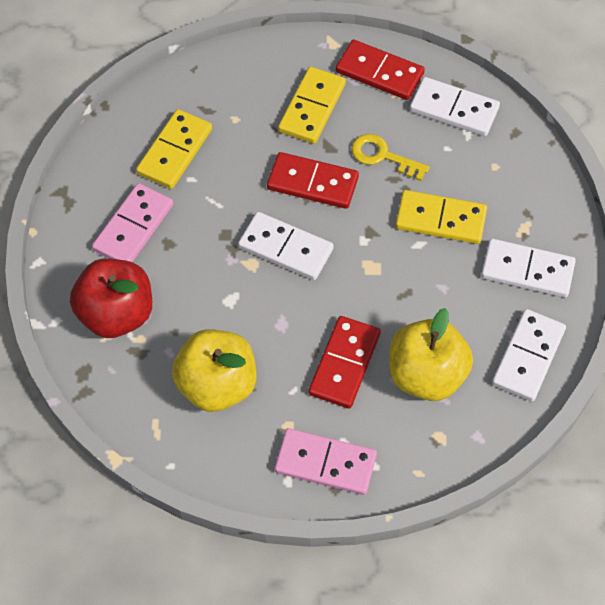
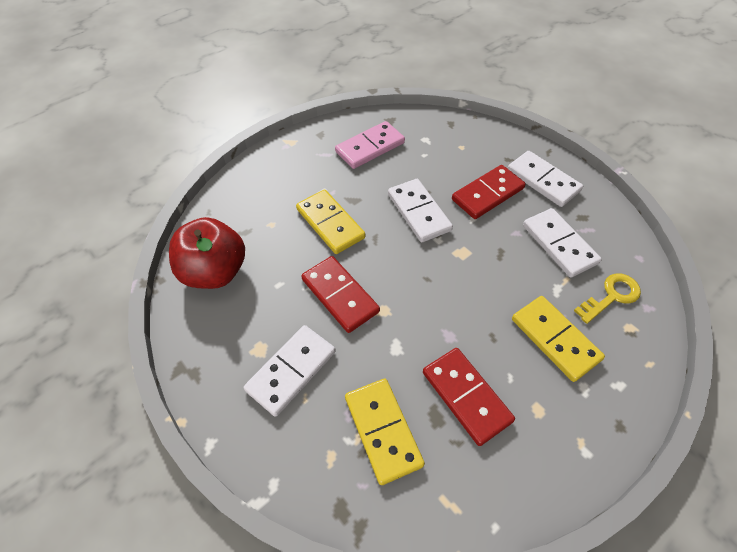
pink domino: 2 -> 1
yellow apple: 2 -> 0

